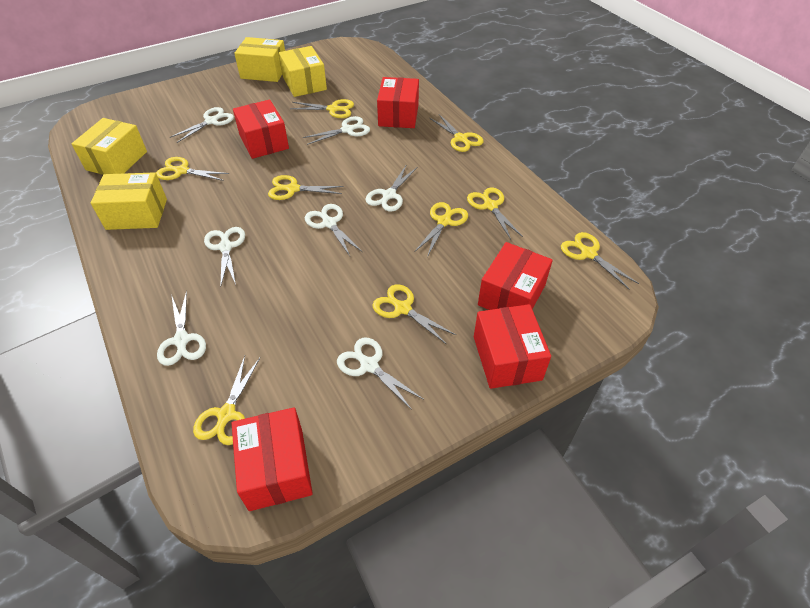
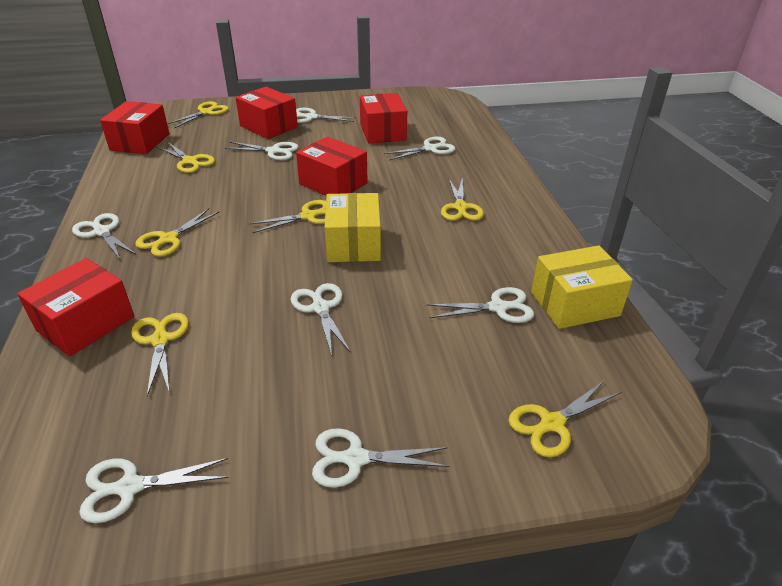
white scissors: 7 -> 8
yellow box: 4 -> 2
yellow scissors: 9 -> 7

